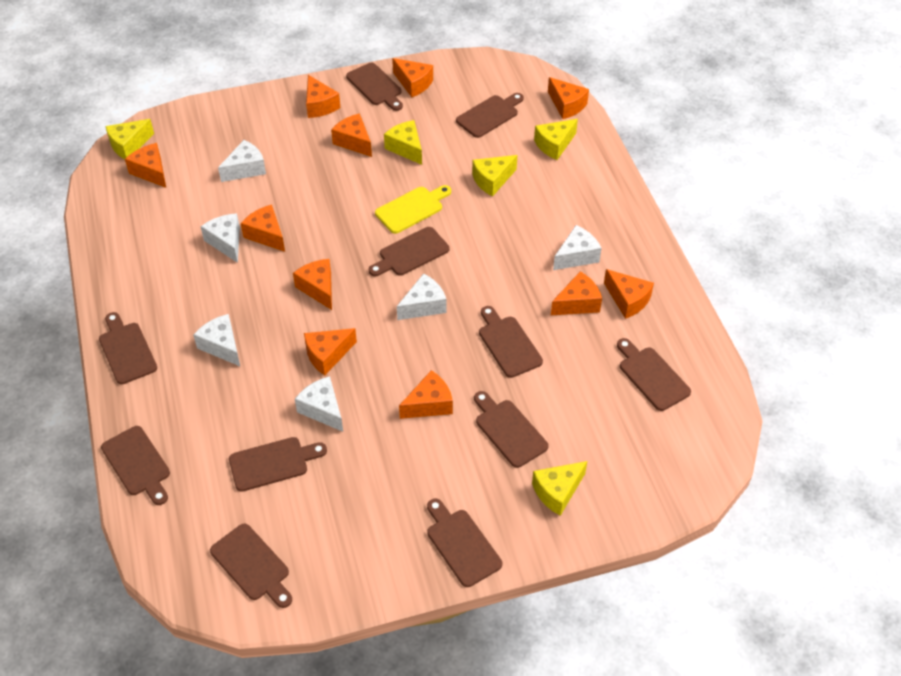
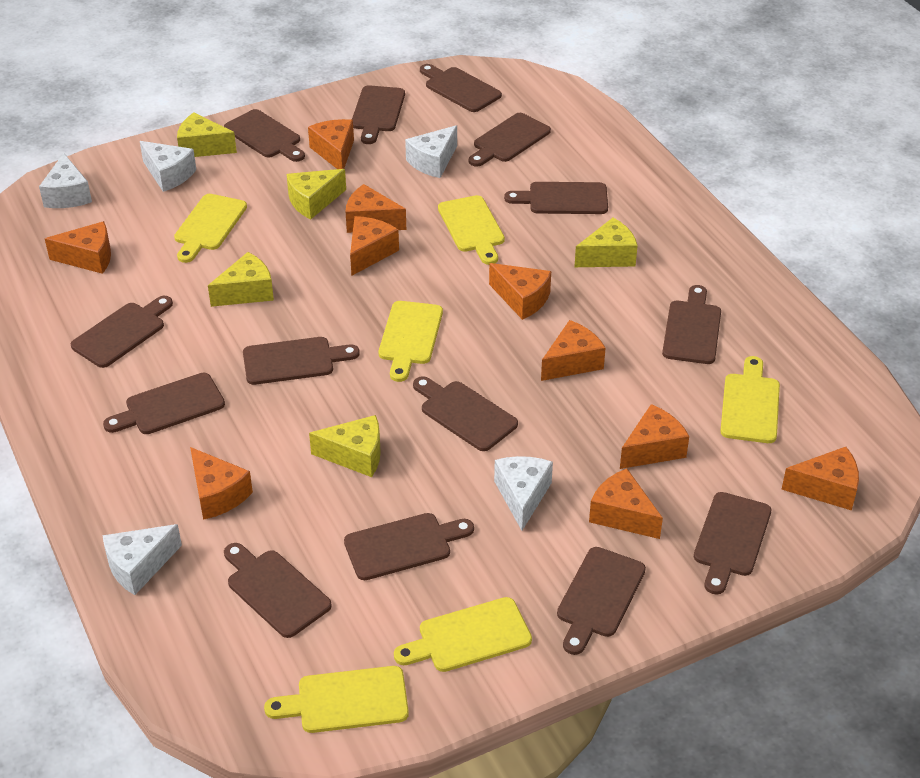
brown cutting board: 11 -> 14
orange cheese: 11 -> 10
white cheese: 6 -> 5
yellow cutting board: 1 -> 6

